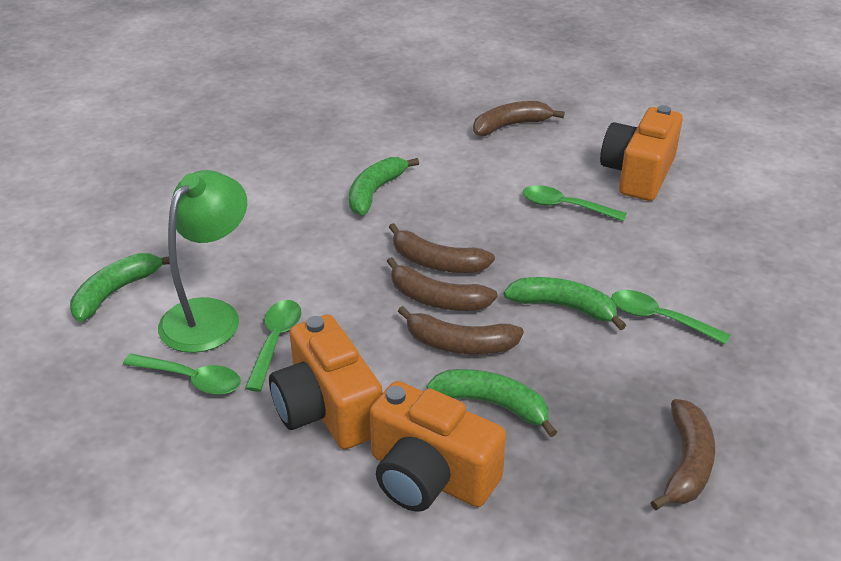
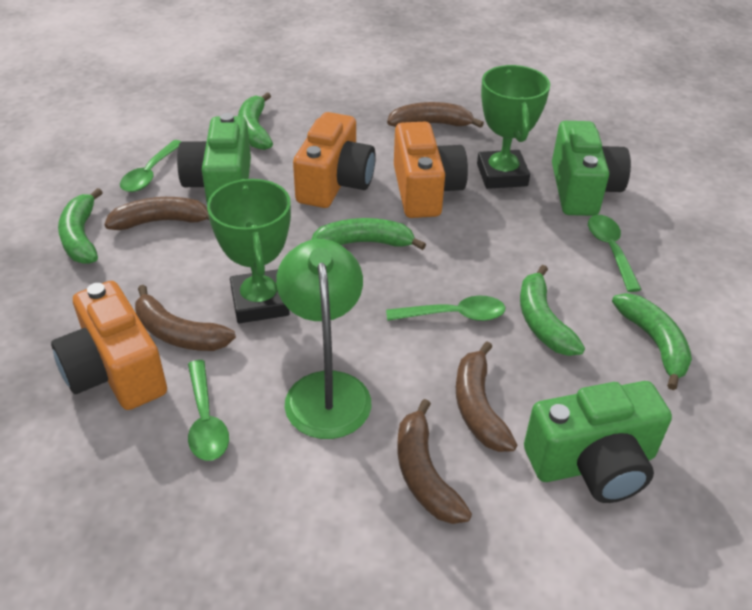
green banana: 4 -> 5
green camera: 0 -> 3
green trophy: 0 -> 2

